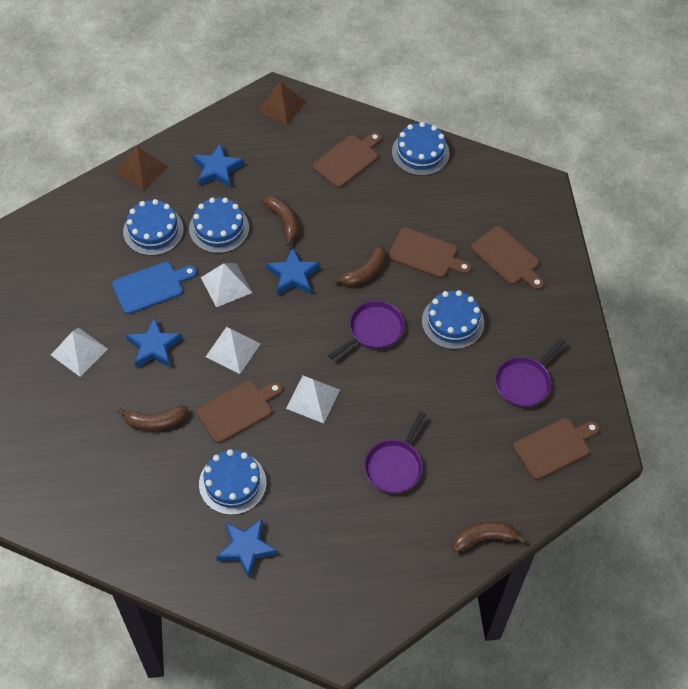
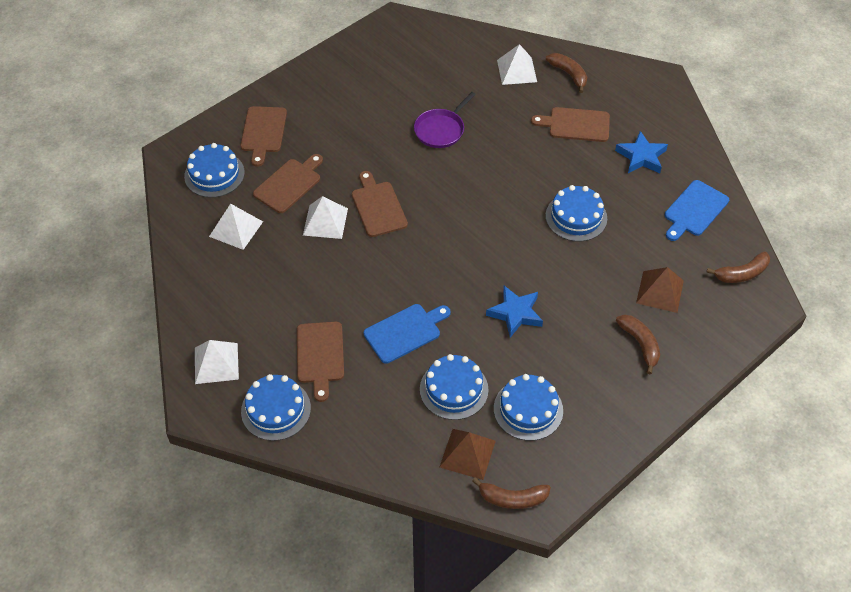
blue cutting board: 1 -> 2
blue star: 4 -> 2
purple pan: 3 -> 1

